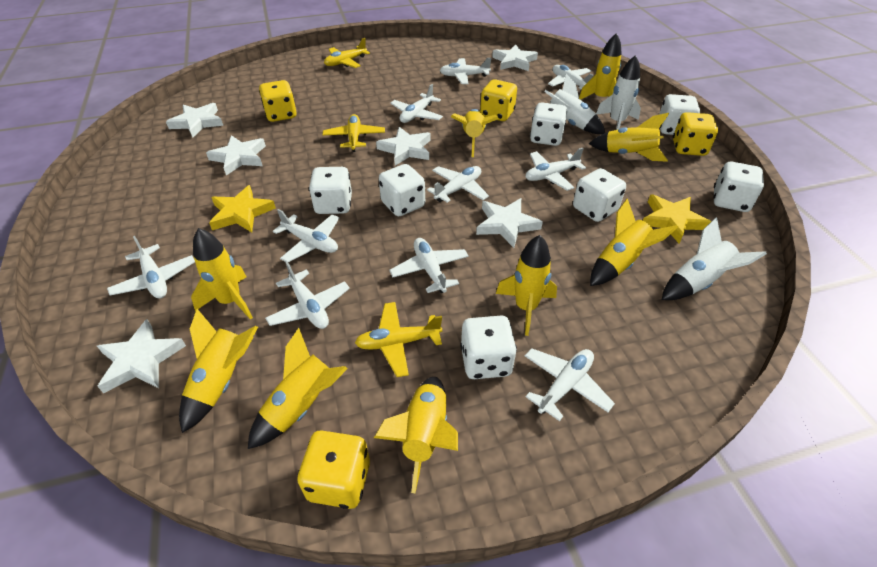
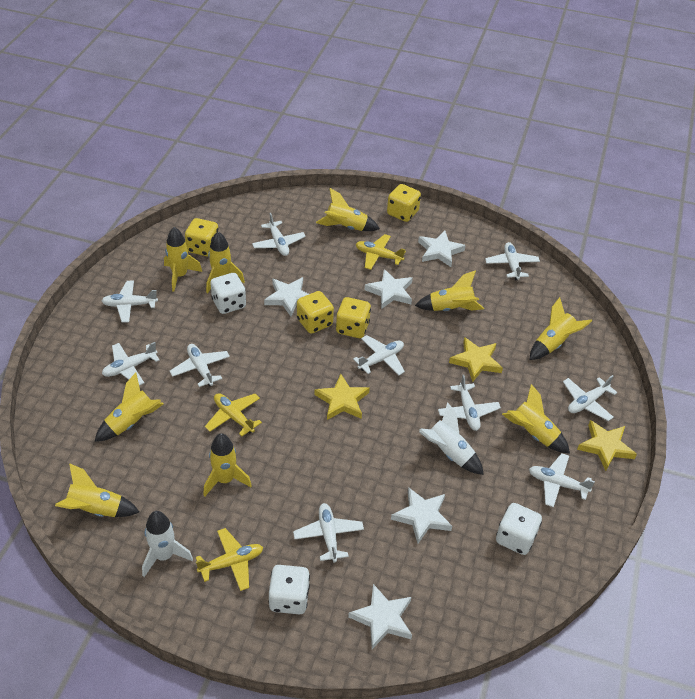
white dice: 7 -> 3
white rocket: 3 -> 2
white star: 6 -> 5
yellow star: 2 -> 3

